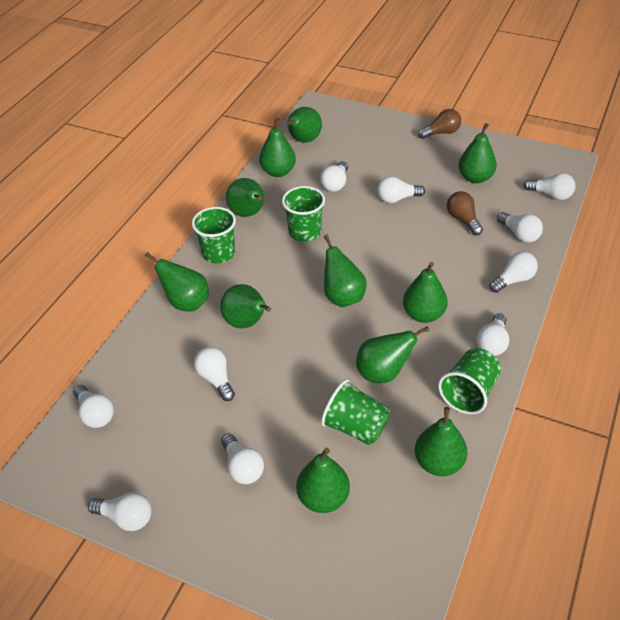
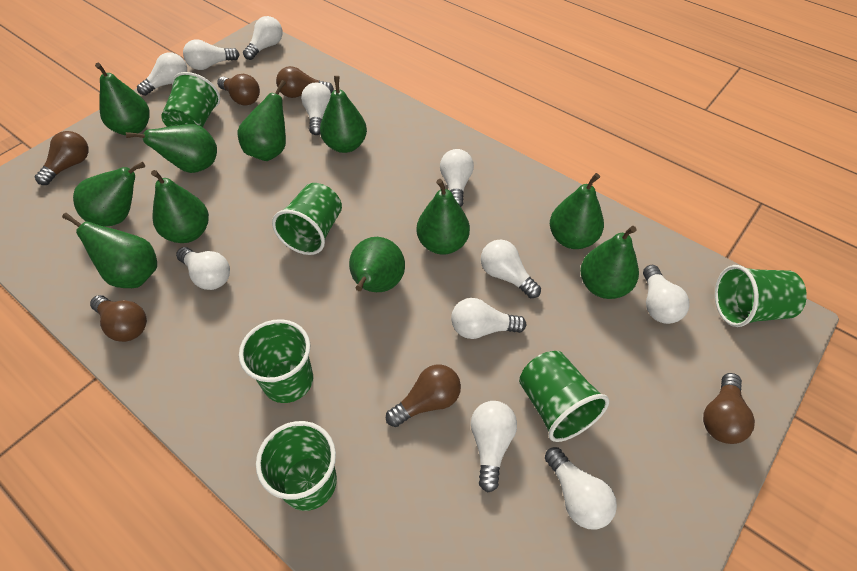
brown light bulb: 2 -> 6
green cup: 4 -> 6
white light bulb: 10 -> 11

